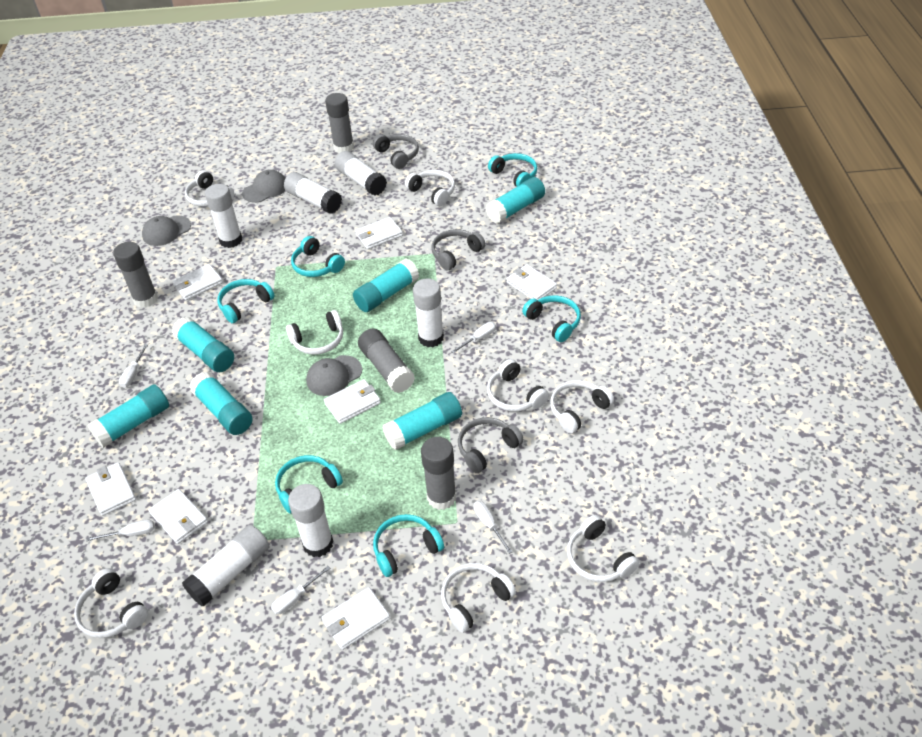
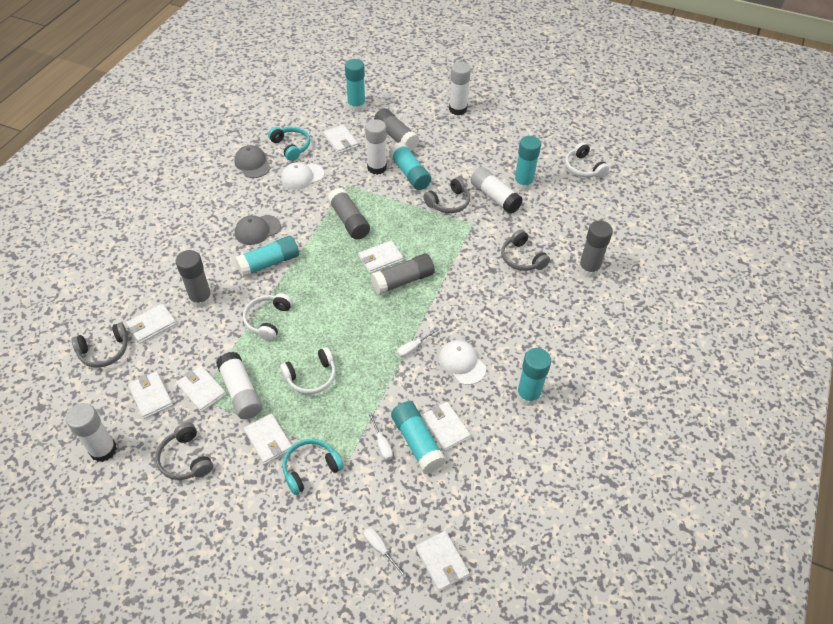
grey cap: 3 -> 2
grey glue stick: 4 -> 5
grey headphones: 3 -> 4
turquoise headphones: 6 -> 2
white cap: 0 -> 2
white glue stick: 6 -> 5
white headphones: 8 -> 3
white screwdriver: 5 -> 3
white wallet: 7 -> 8

